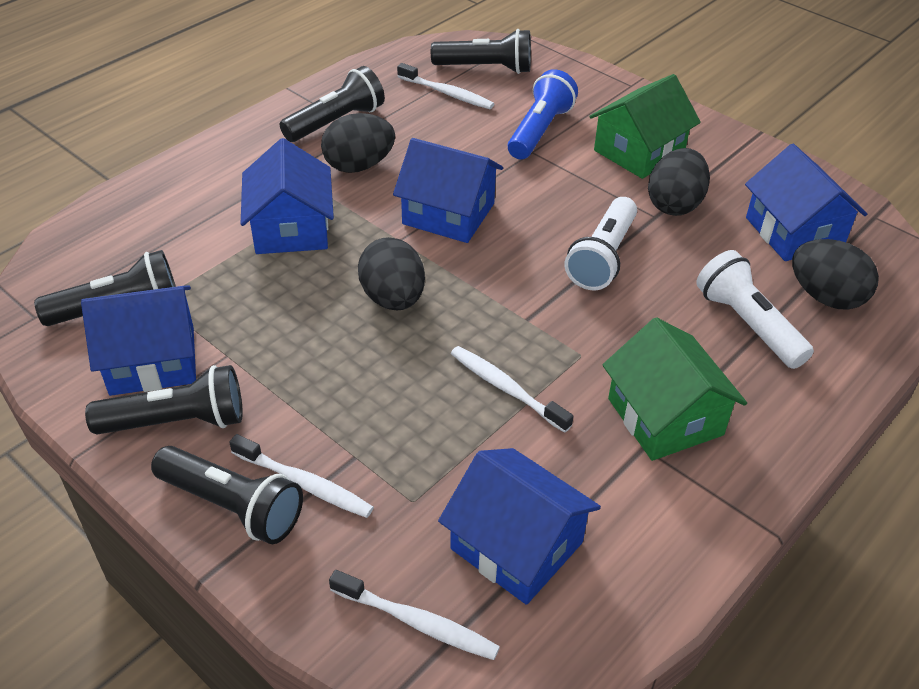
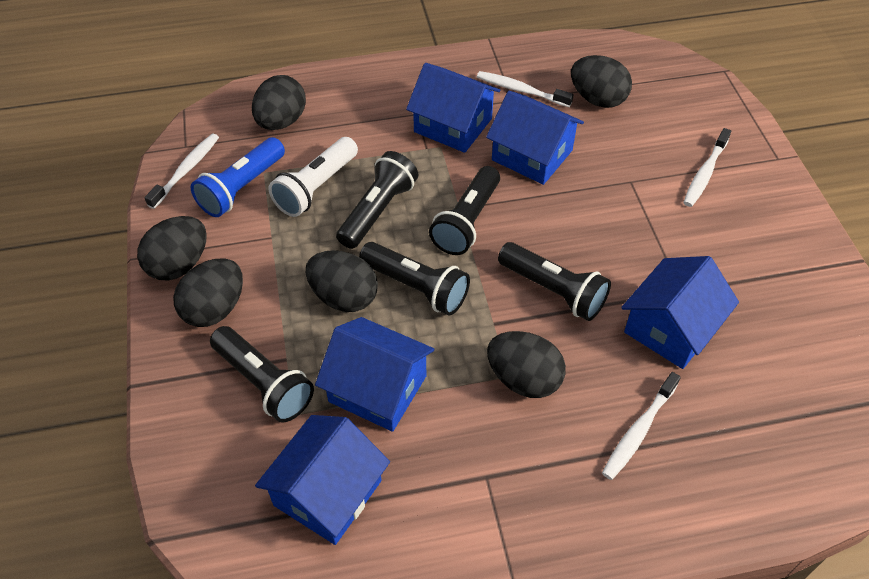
black egg: 4 -> 6
green house: 2 -> 0
white flashlight: 2 -> 1

